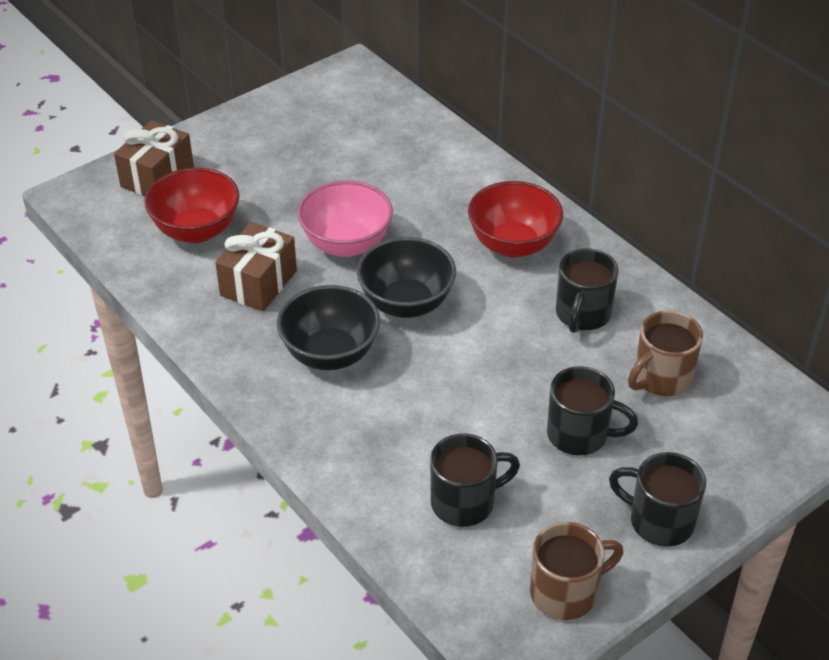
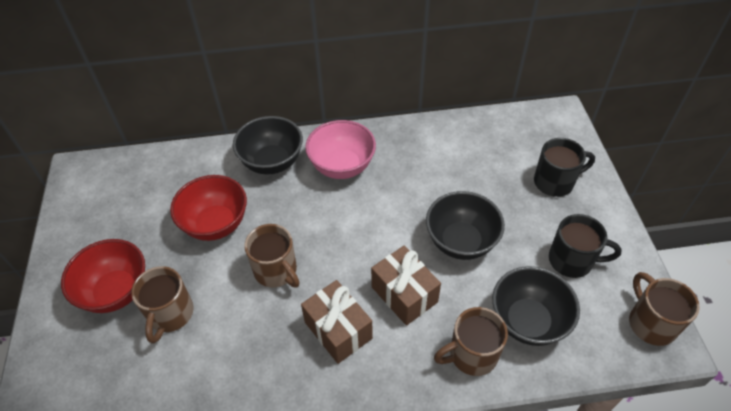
black bowl: 2 -> 3
black mug: 4 -> 2
brown mug: 2 -> 4

